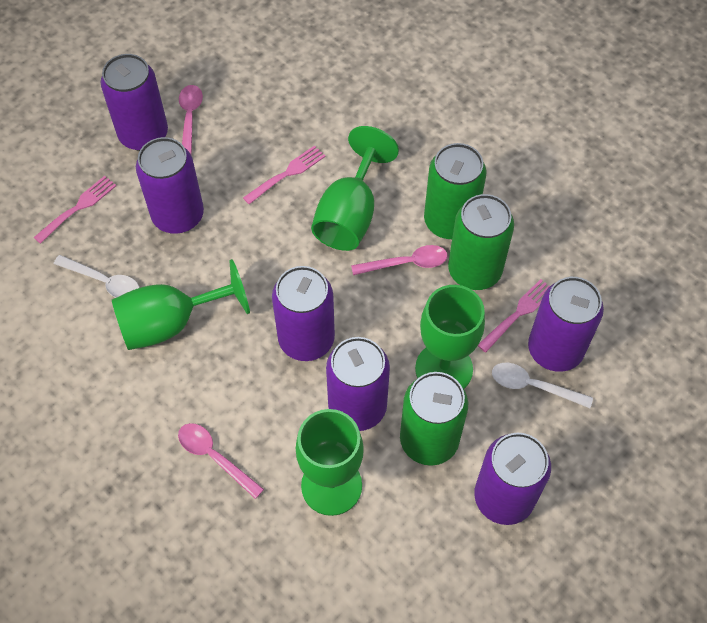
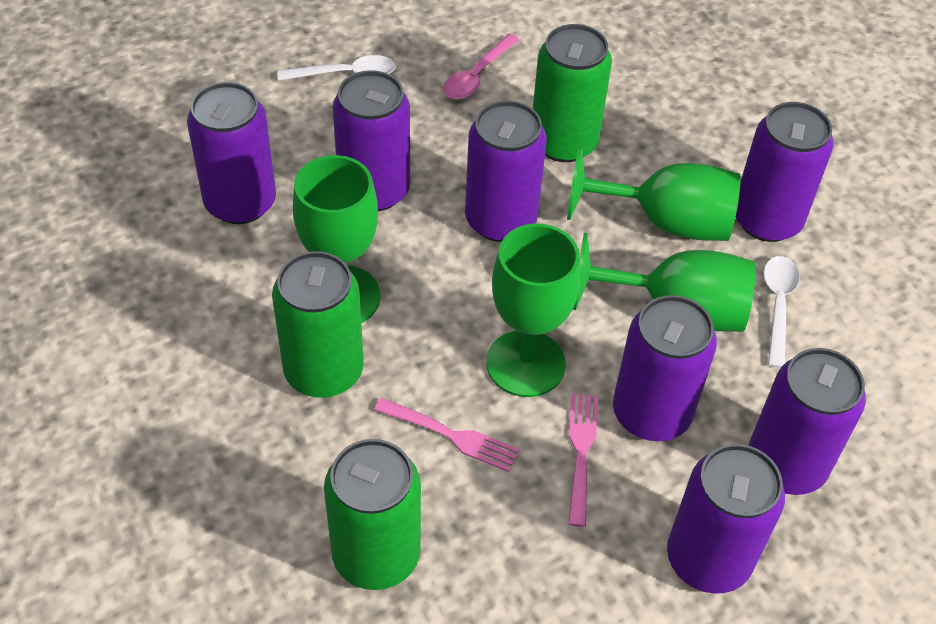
pink fork: 3 -> 2
pink spoon: 3 -> 1
purple can: 6 -> 7

